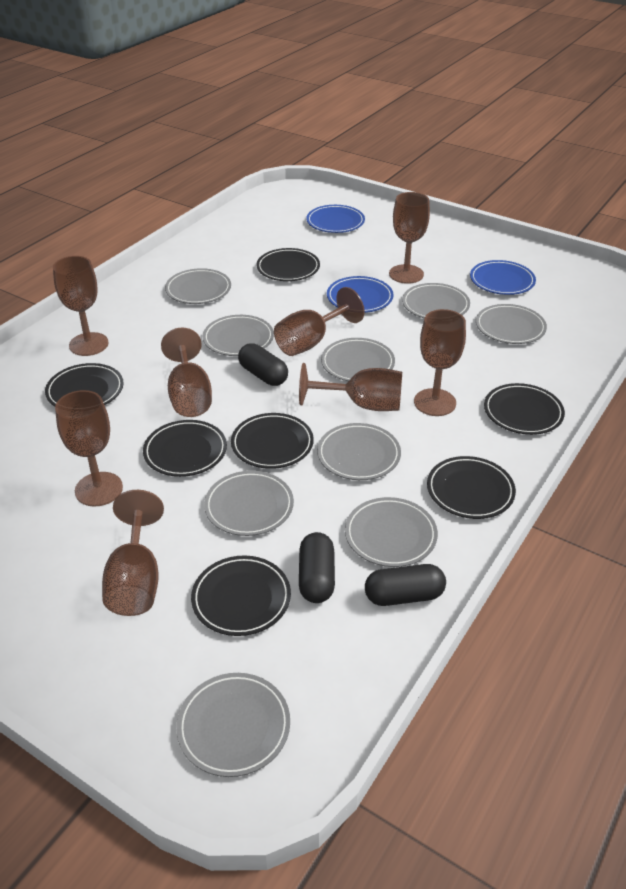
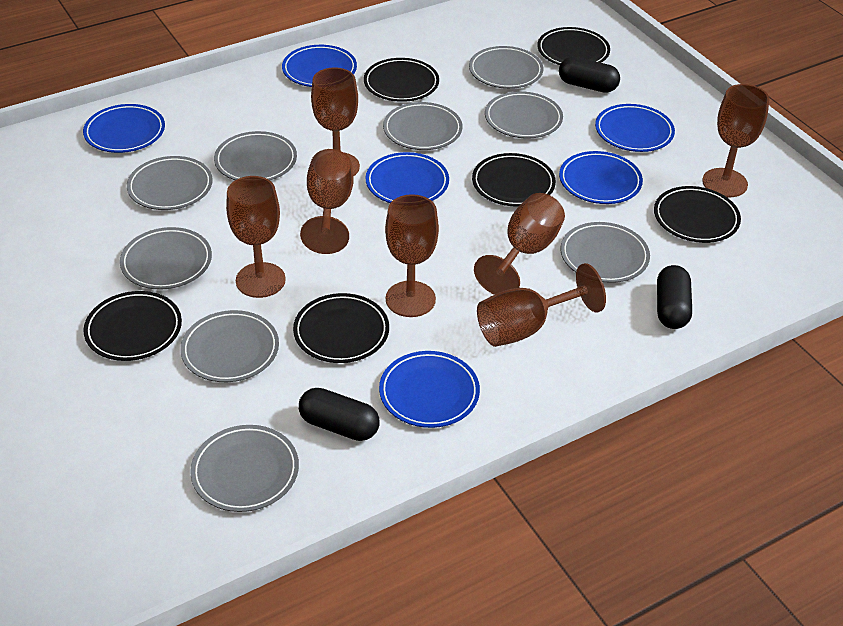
black plate: 7 -> 6
blue plate: 3 -> 6
brown goblet: 8 -> 7

